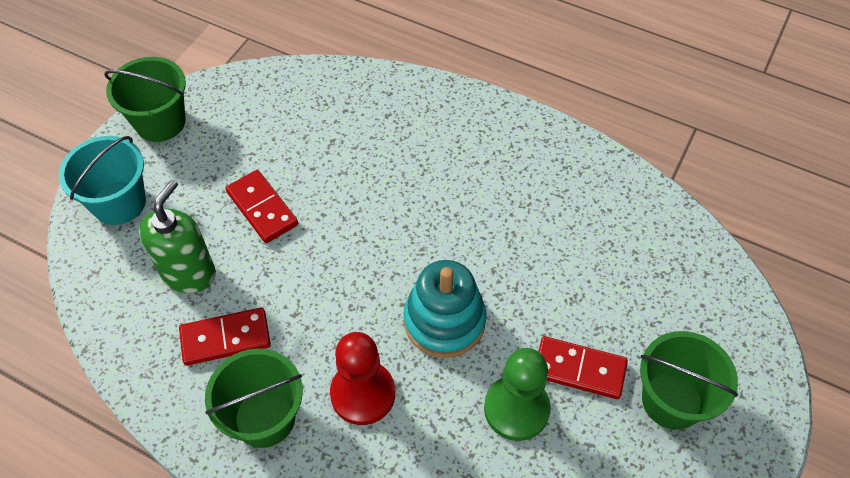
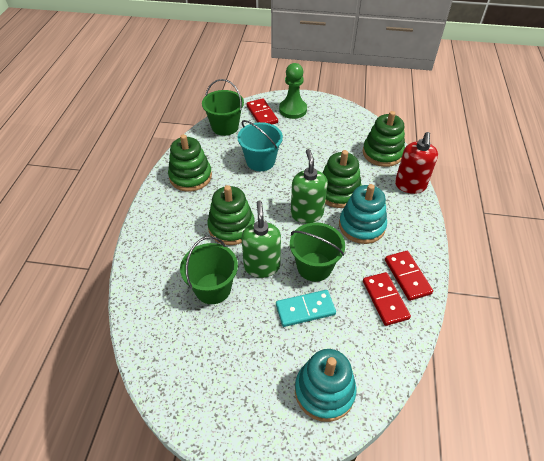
green soap dispenser: 1 -> 2
green stacking toy: 0 -> 4
red pawn: 1 -> 0
red soap dispenser: 0 -> 1
turquoise domino: 0 -> 1
turquoise stacking toy: 1 -> 2

